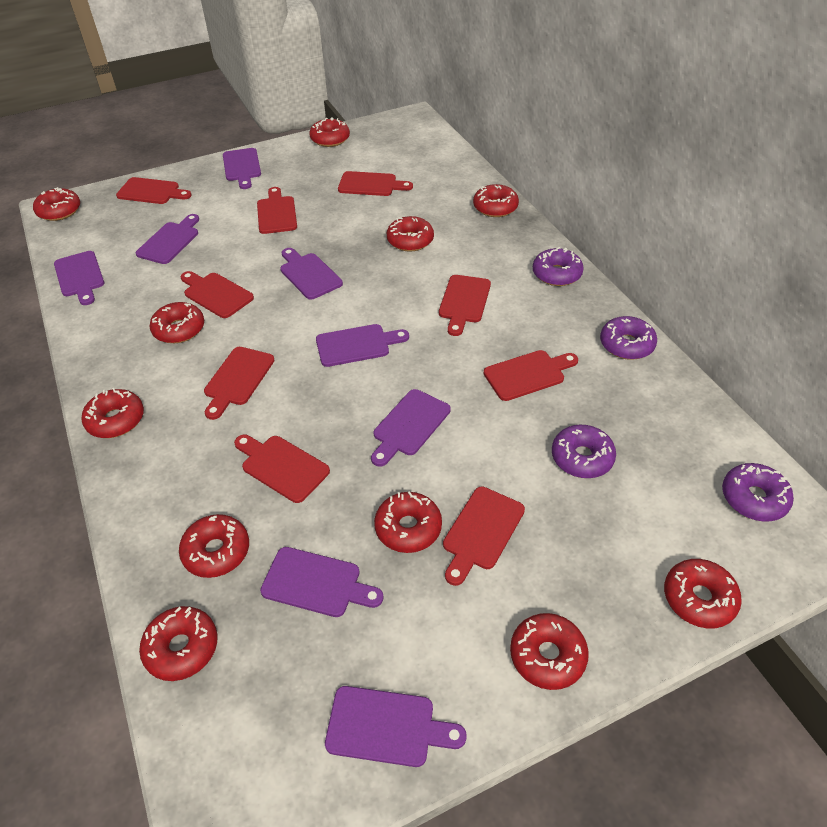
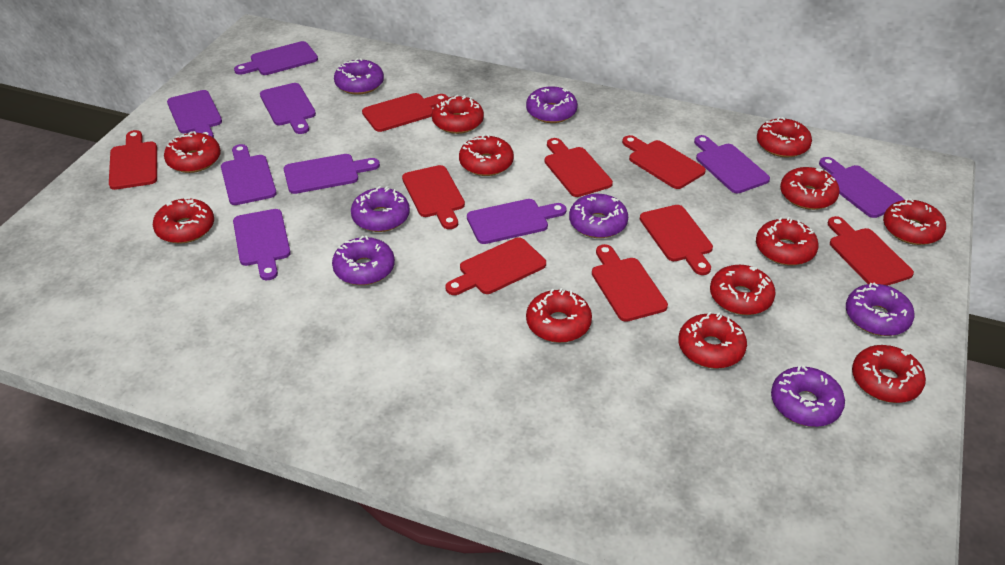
purple cutting board: 8 -> 9
purple donut: 4 -> 7
red donut: 11 -> 12

